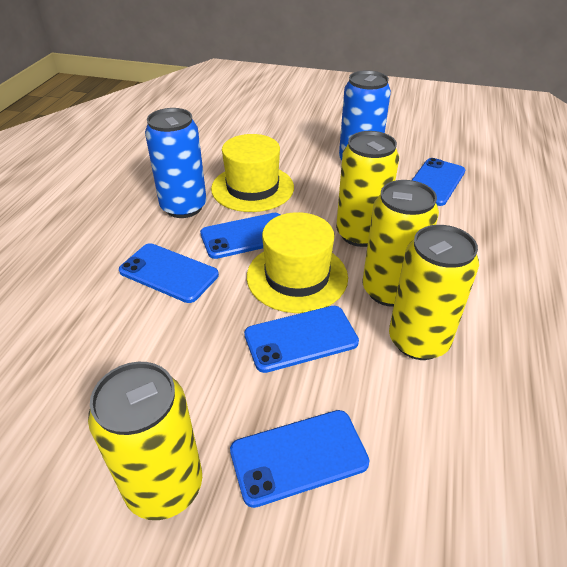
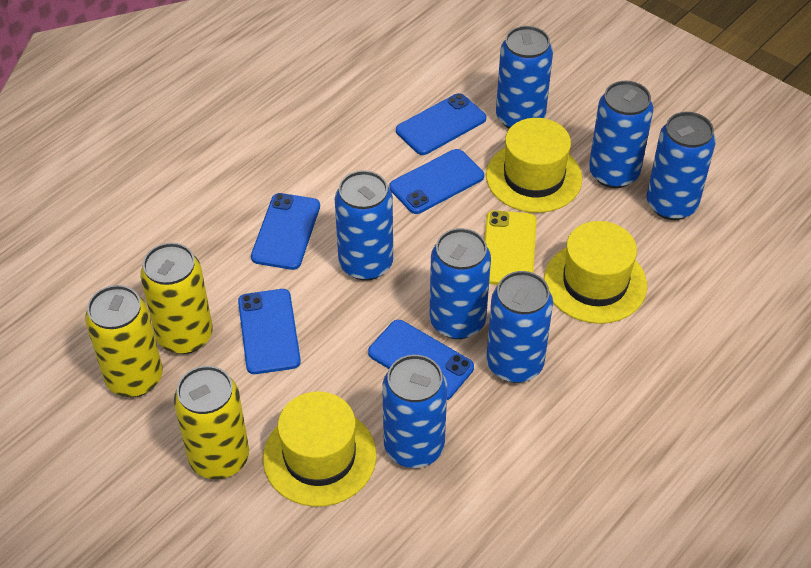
blue can: 2 -> 7
yellow can: 4 -> 3
yellow hat: 2 -> 3
yellow phone: 0 -> 1

